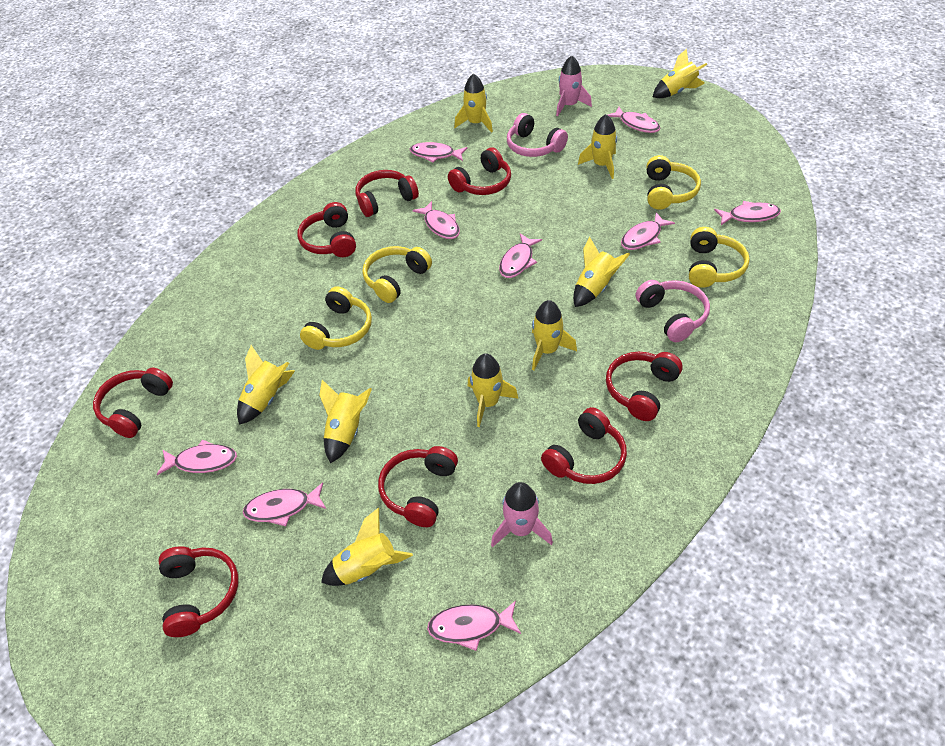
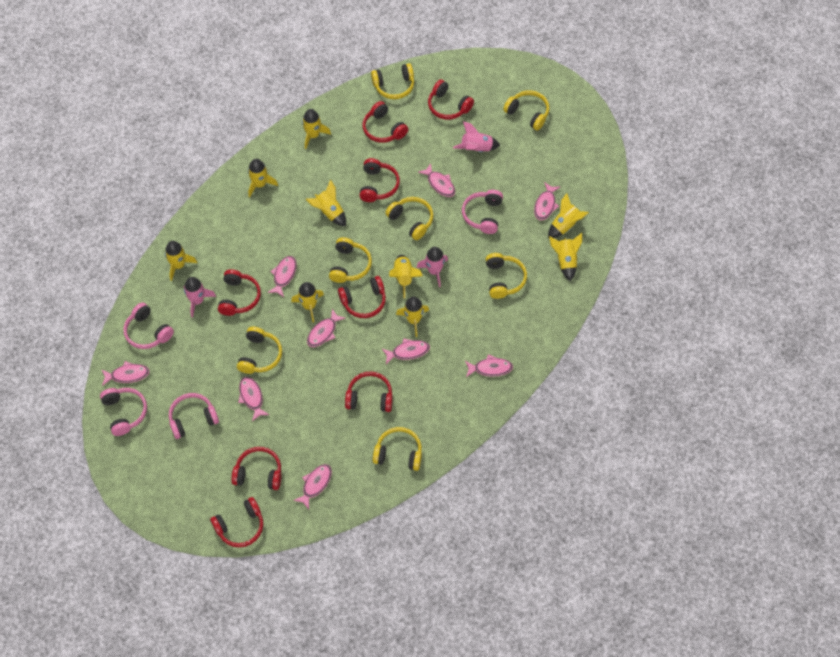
pink headphones: 2 -> 4
pink rocket: 2 -> 3
yellow headphones: 4 -> 7

